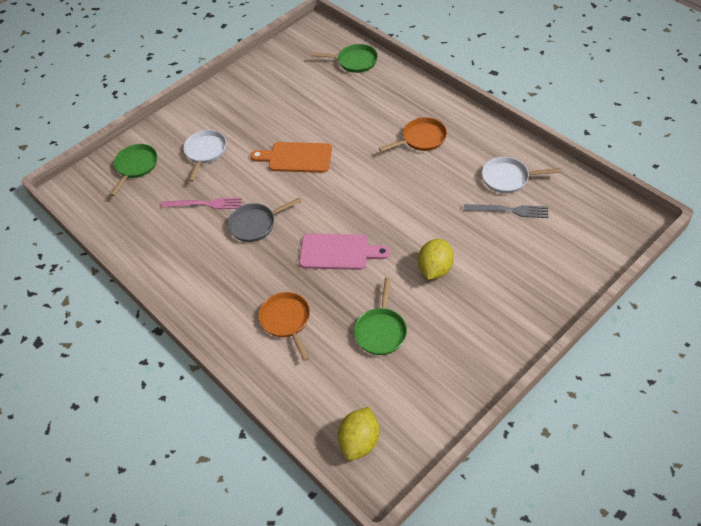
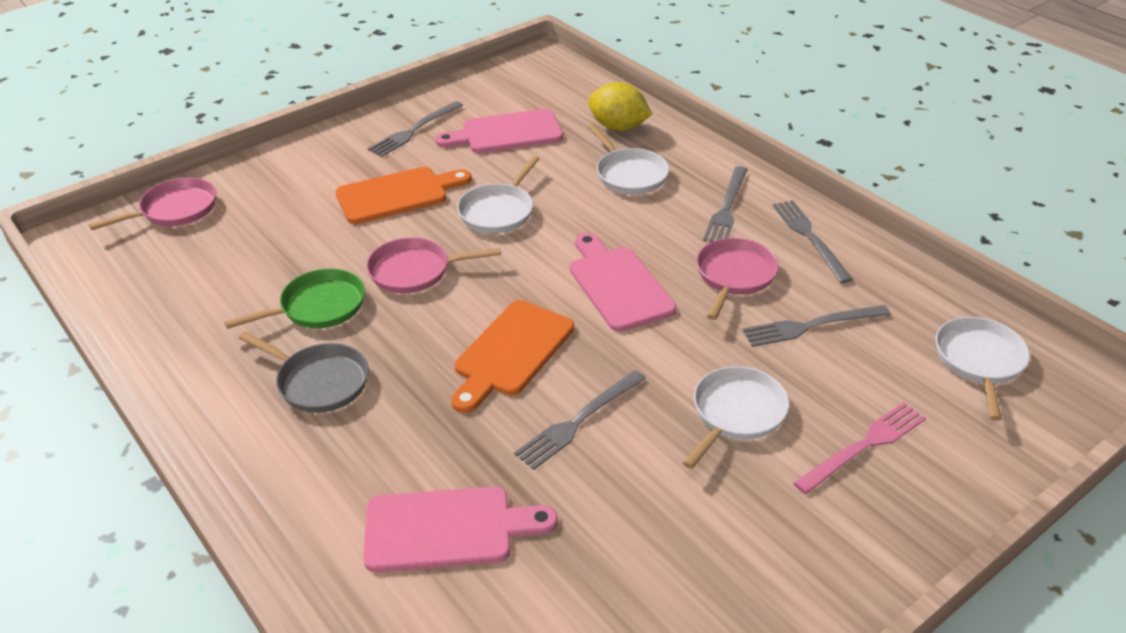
green pan: 3 -> 1
grey fork: 1 -> 5
orange cutting board: 1 -> 2
orange pan: 2 -> 0
pink cutting board: 1 -> 3
pink pan: 0 -> 3
white pan: 2 -> 4
yellow lemon: 2 -> 1

